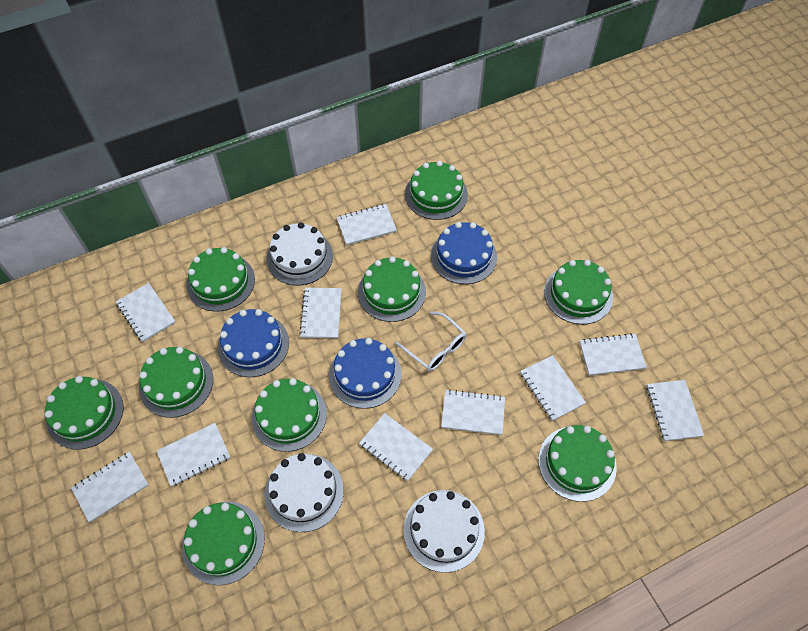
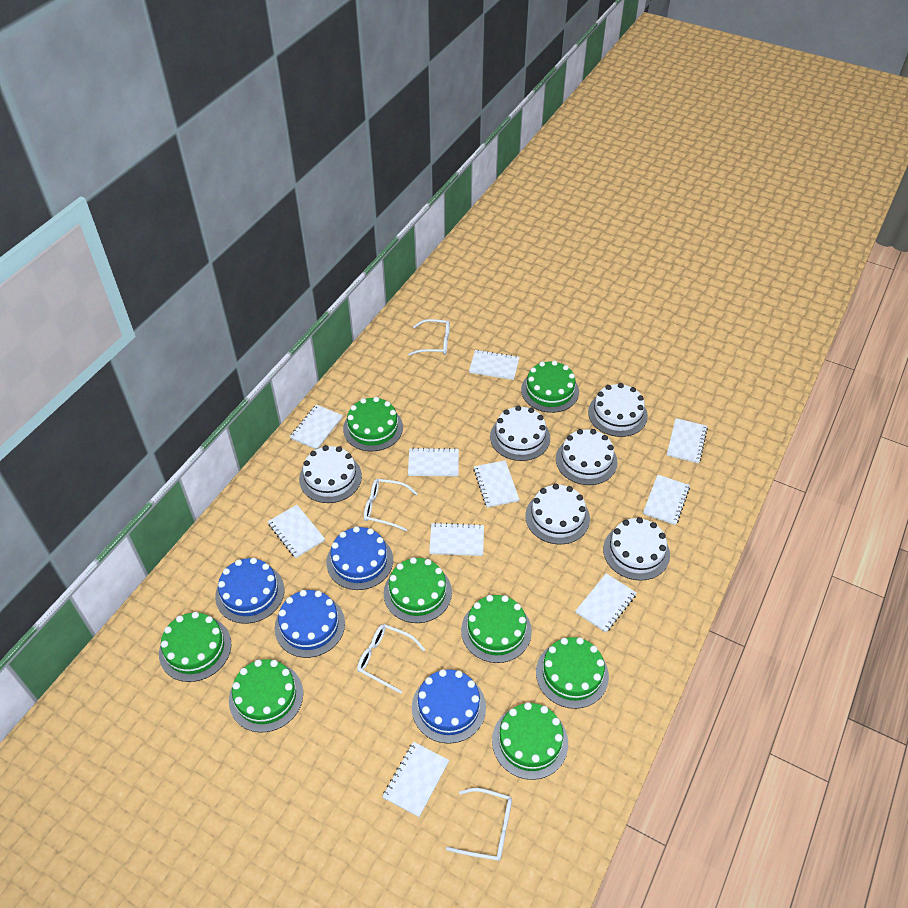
blue cake: 3 -> 4
green cake: 9 -> 8
white cake: 3 -> 6
white glasses: 1 -> 4

